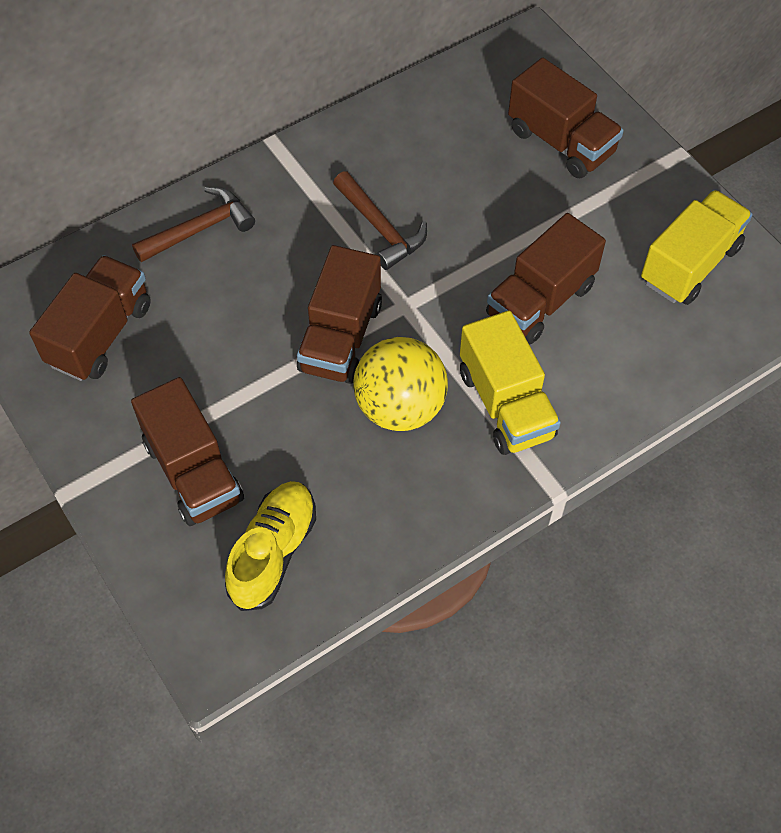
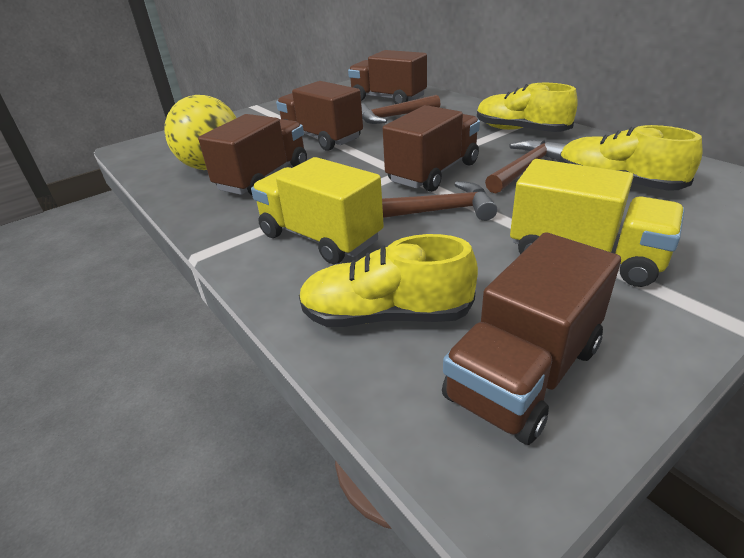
brown hammer: 2 -> 3
yellow shoe: 1 -> 3

